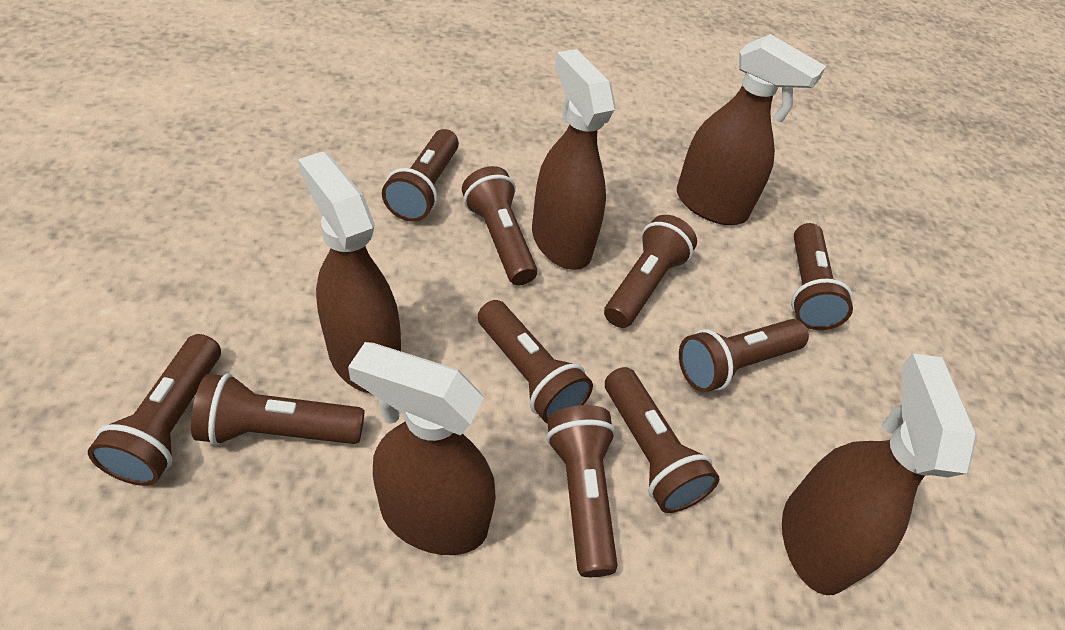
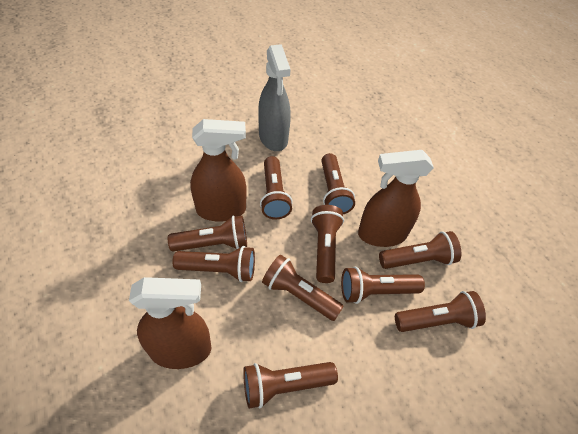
brown spray bottle: 5 -> 3
grey spray bottle: 0 -> 1

